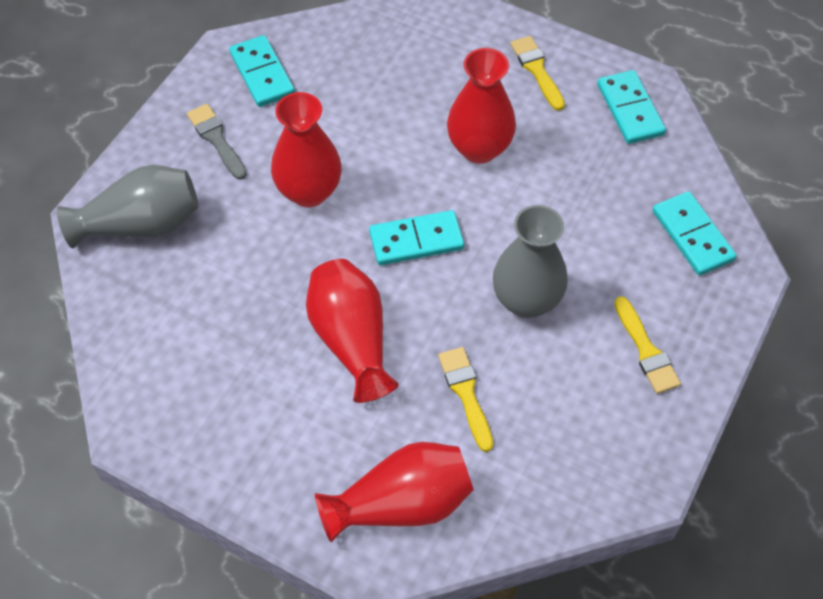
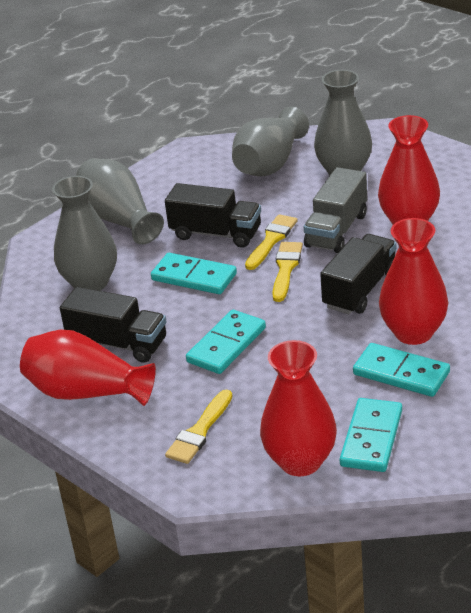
black truck: 0 -> 3
grey brush: 1 -> 0
grey truck: 0 -> 1
grey vase: 2 -> 4

